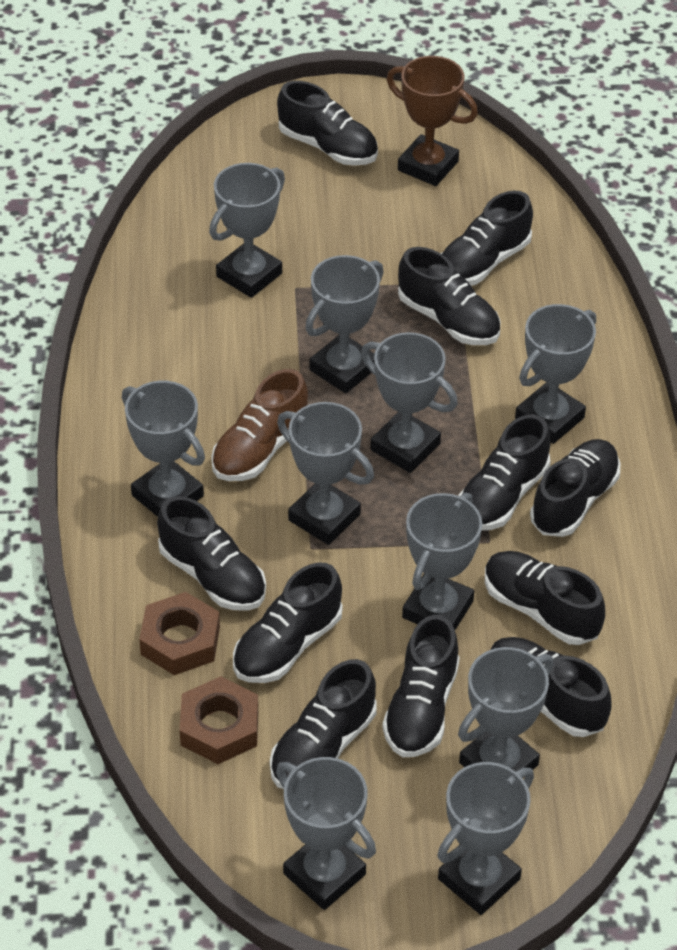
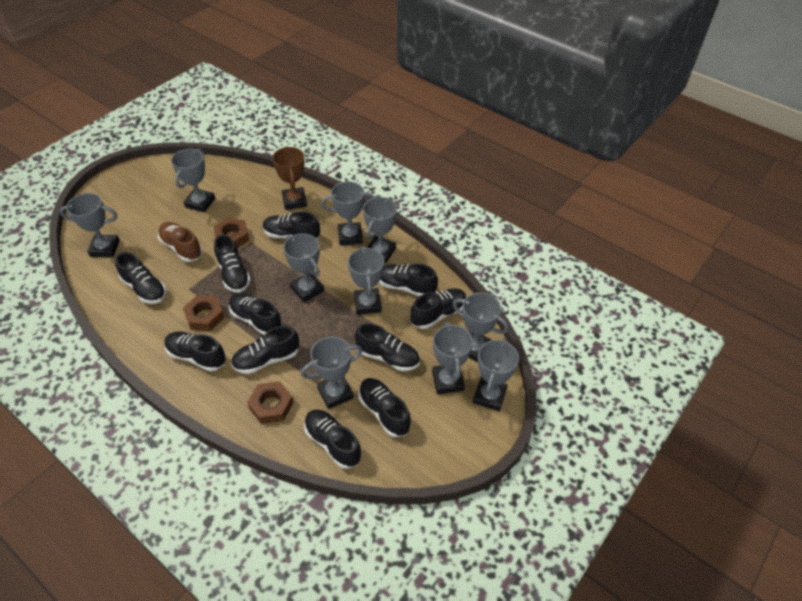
brown nut: 2 -> 3

